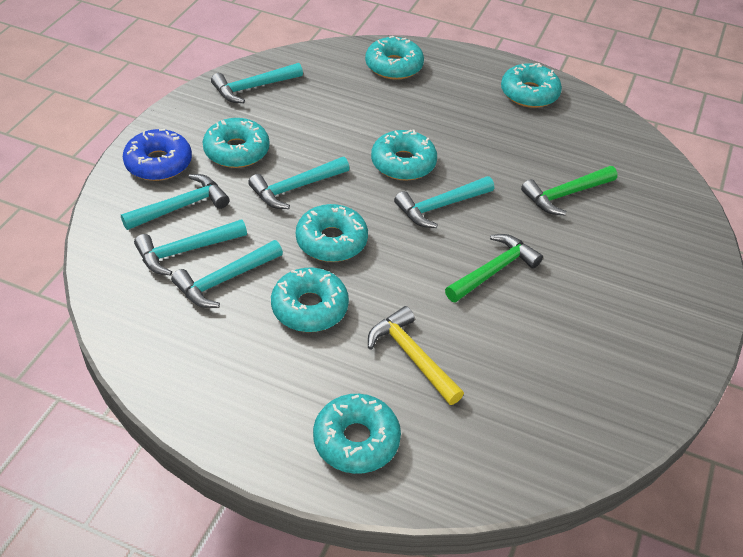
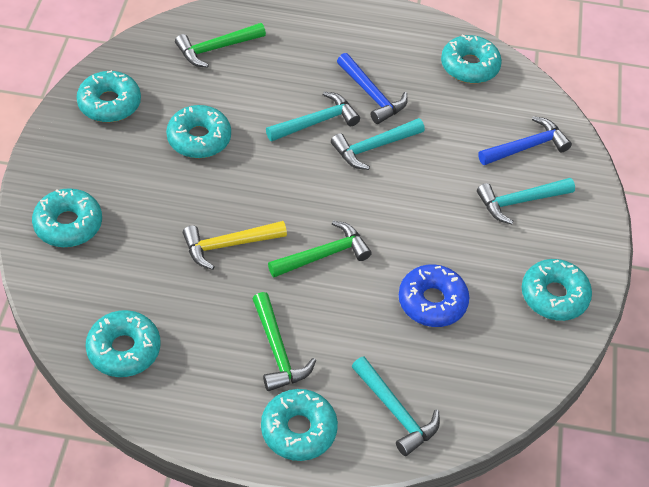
blue hammer: 0 -> 2
green hammer: 2 -> 3
turquoise hammer: 6 -> 4

